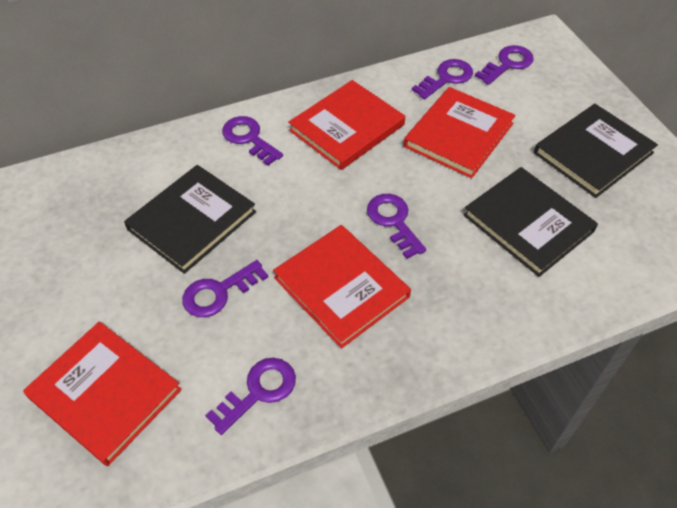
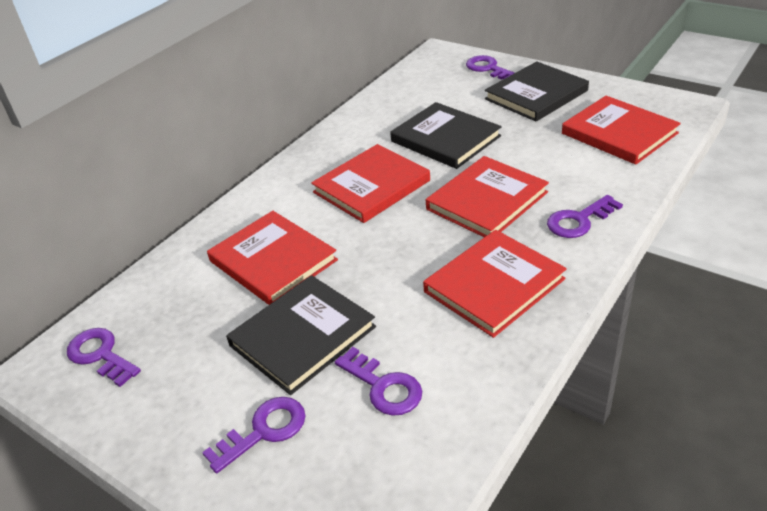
purple key: 6 -> 5
red book: 4 -> 5

